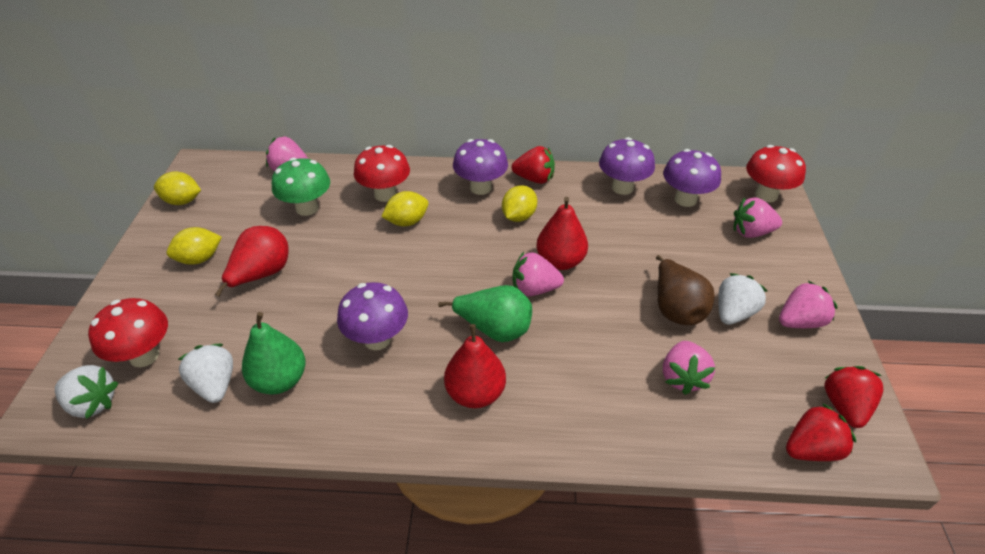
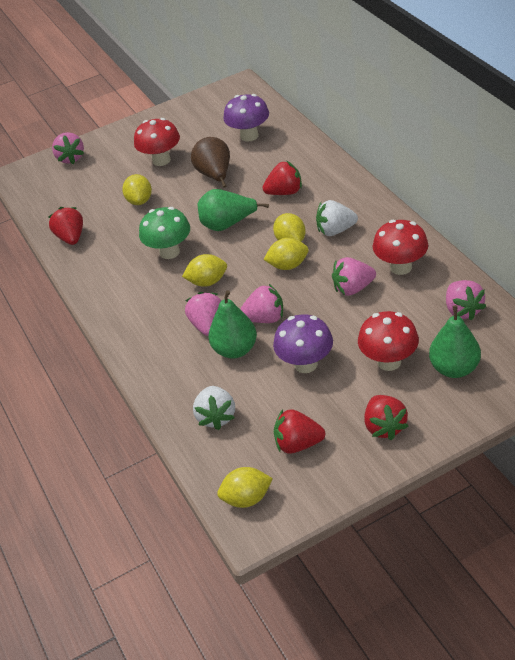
green pear: 2 -> 3
purple mushroom: 4 -> 2
red pear: 3 -> 0
red strawberry: 3 -> 4
white strawberry: 3 -> 2
yellow lemon: 4 -> 5

